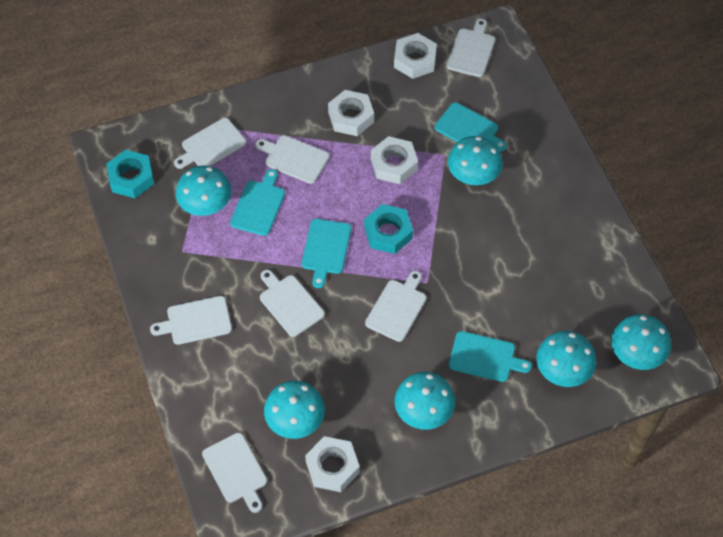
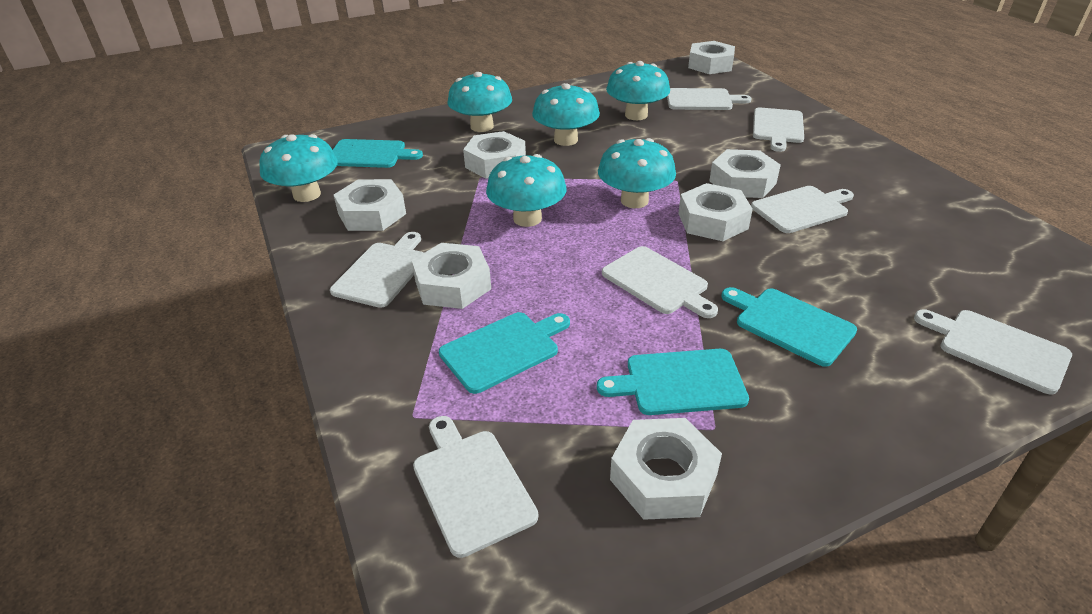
turquoise nut: 2 -> 0
white nut: 4 -> 7

